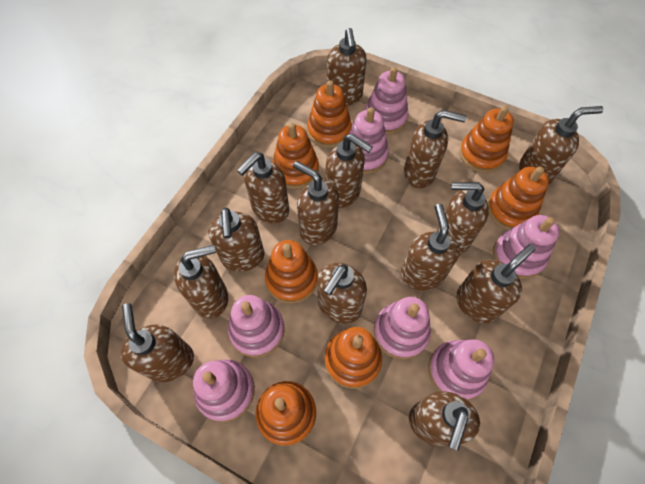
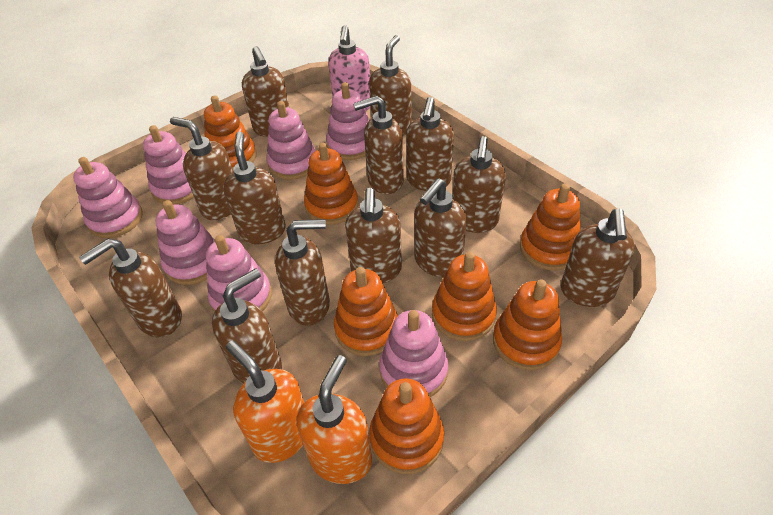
brown soap dispenser: 14 -> 13
orange soap dispenser: 0 -> 2
pink soap dispenser: 0 -> 1

